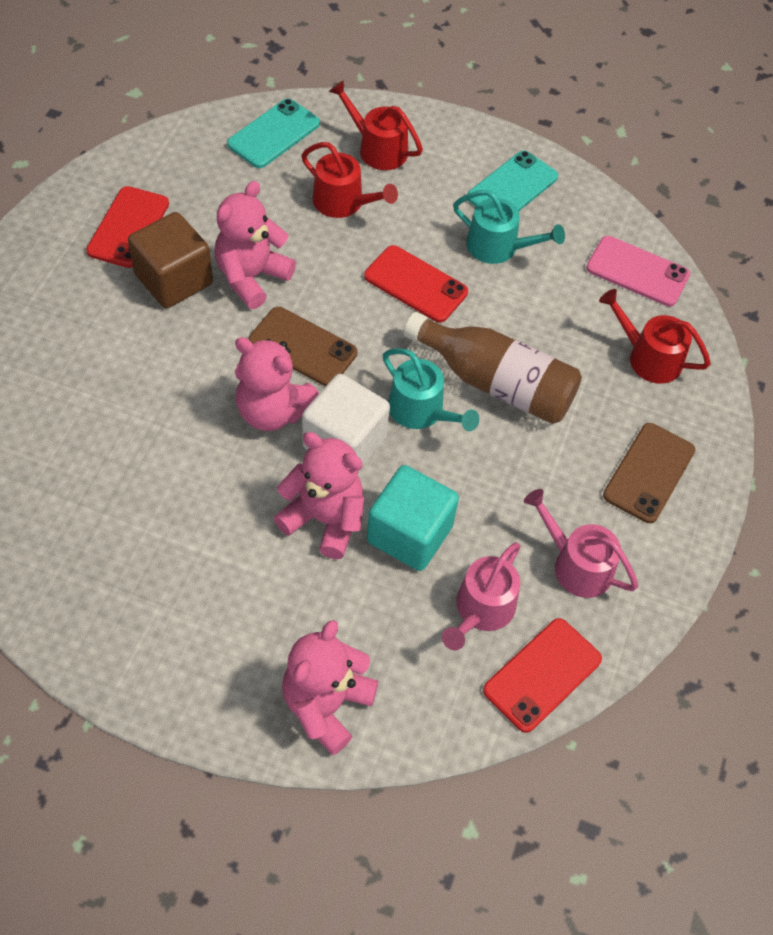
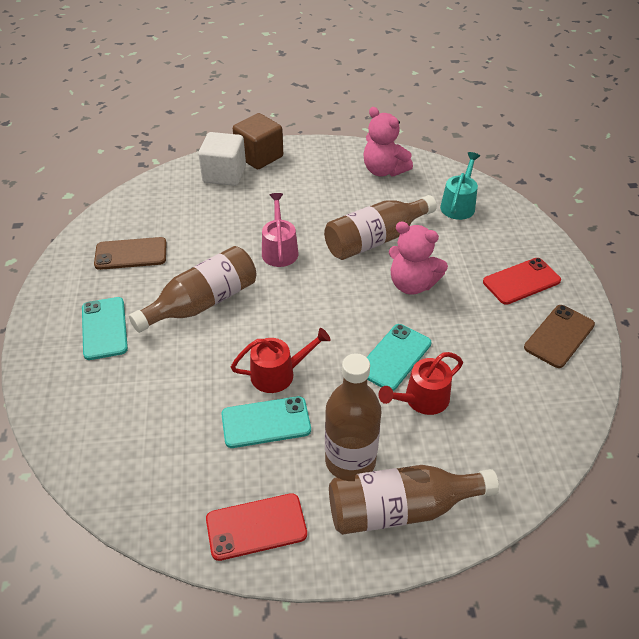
brown bottle: 1 -> 4
pink phone: 1 -> 0
pink teddy bear: 4 -> 2
pink watering can: 2 -> 1
red phone: 3 -> 2
red watering can: 3 -> 2
turquoise cube: 1 -> 0
turquoise phone: 2 -> 3
turquoise watering can: 2 -> 1

